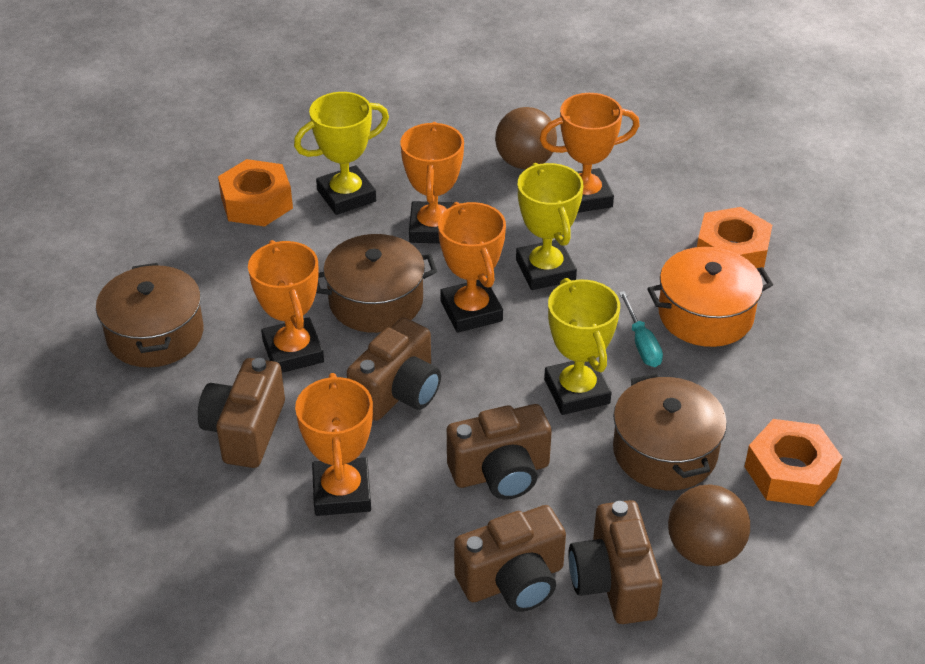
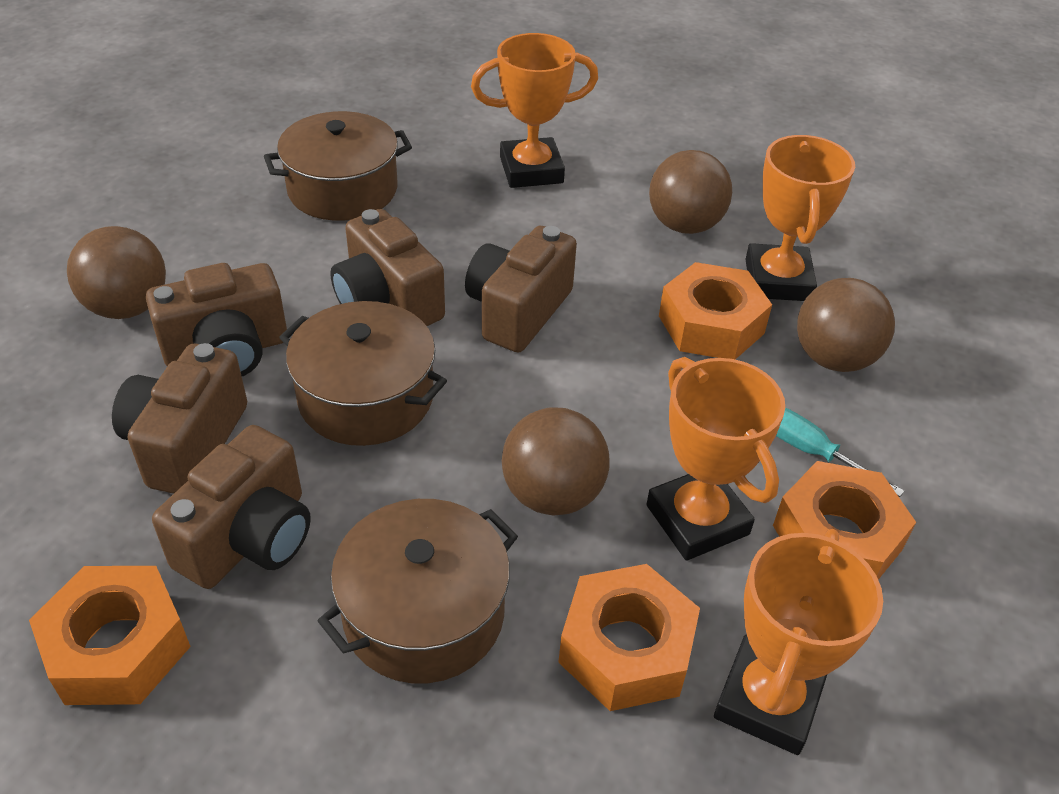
brown ball: 2 -> 4
orange nut: 3 -> 4
orange pot: 1 -> 0
orange trophy: 5 -> 4
yellow trophy: 3 -> 0

